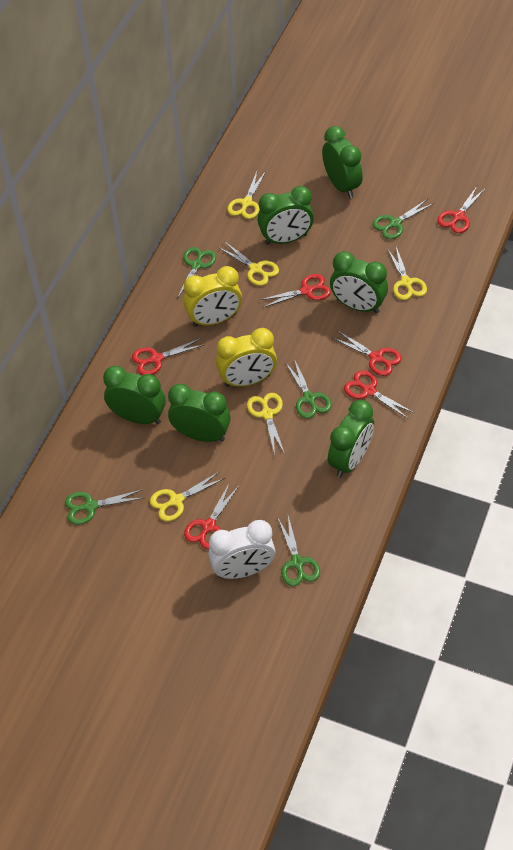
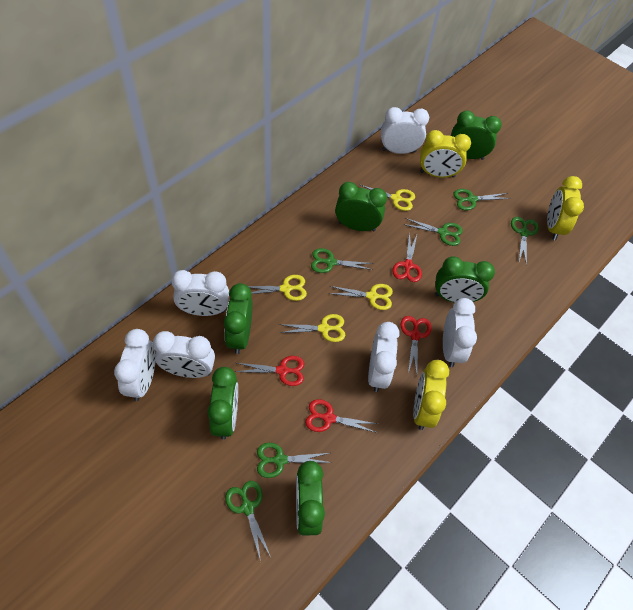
green scissors: 5 -> 6
red scissors: 6 -> 4
white clock: 1 -> 6
yellow clock: 2 -> 3
yellow scissors: 5 -> 4

